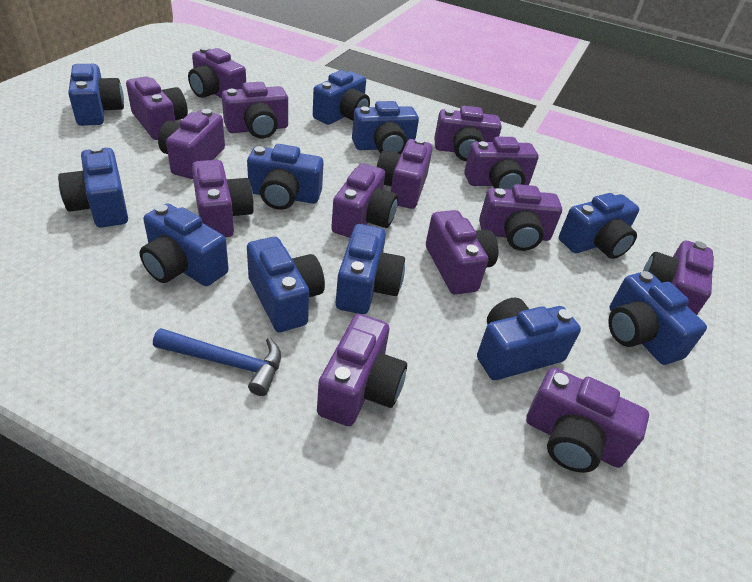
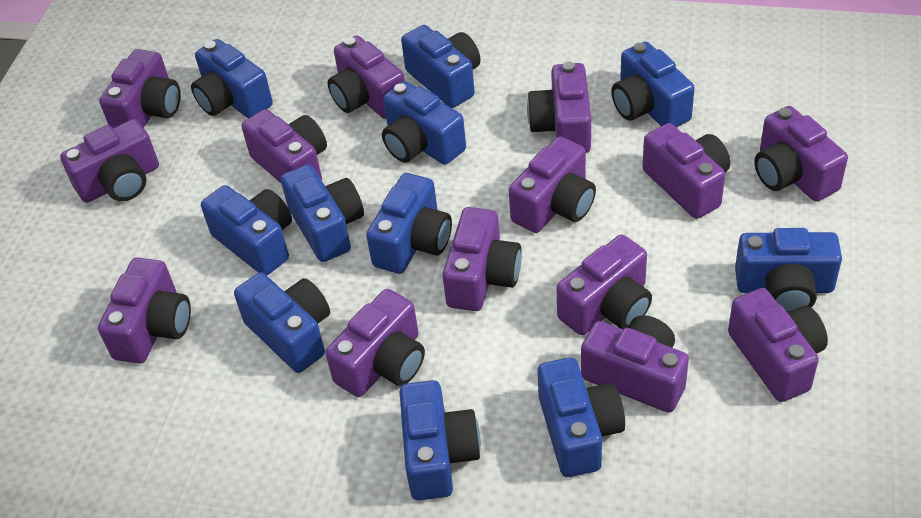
blue hammer: 1 -> 0

